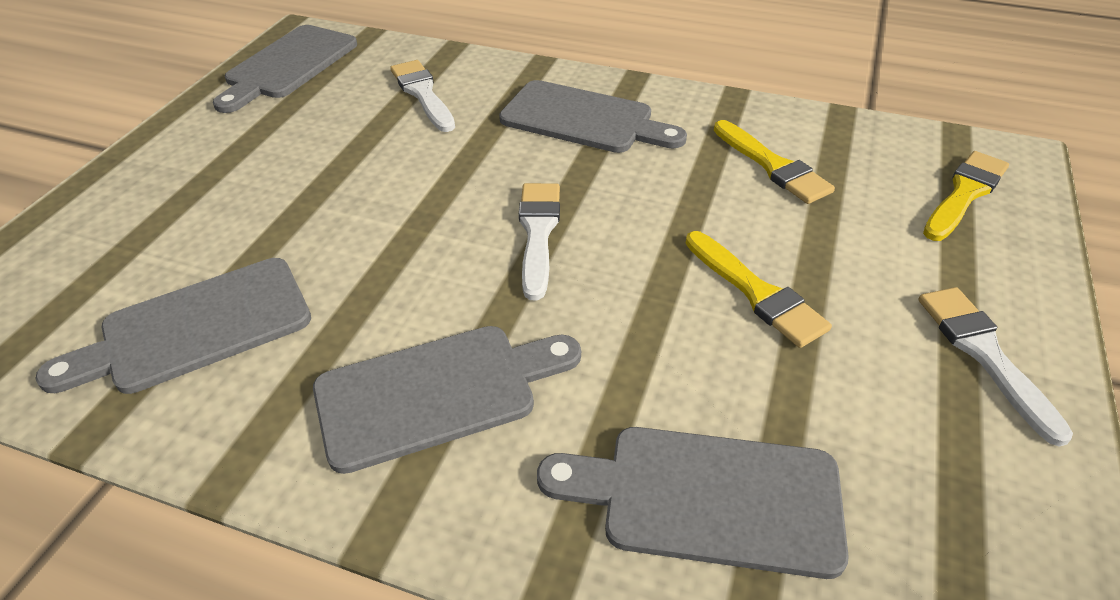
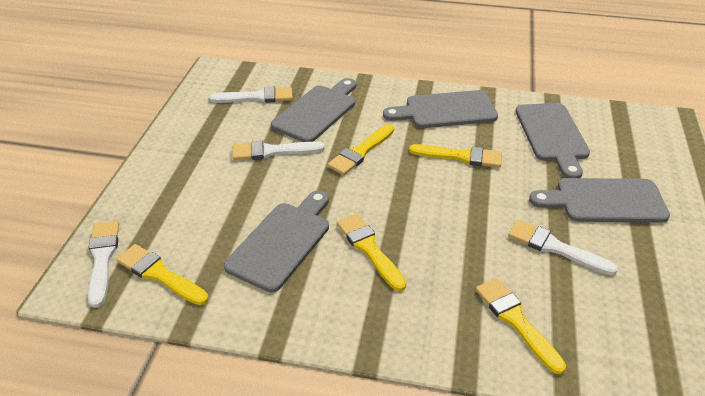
white brush: 3 -> 4
yellow brush: 3 -> 5

